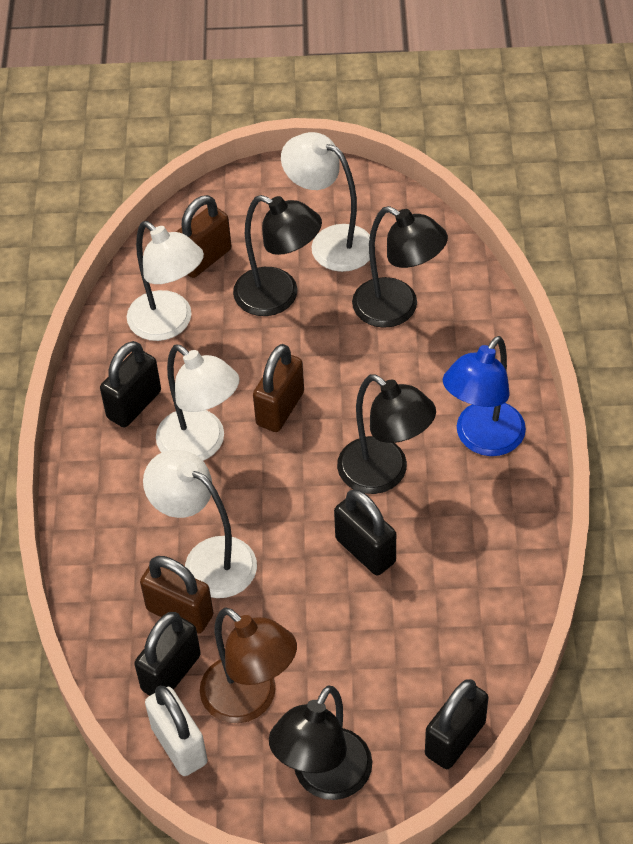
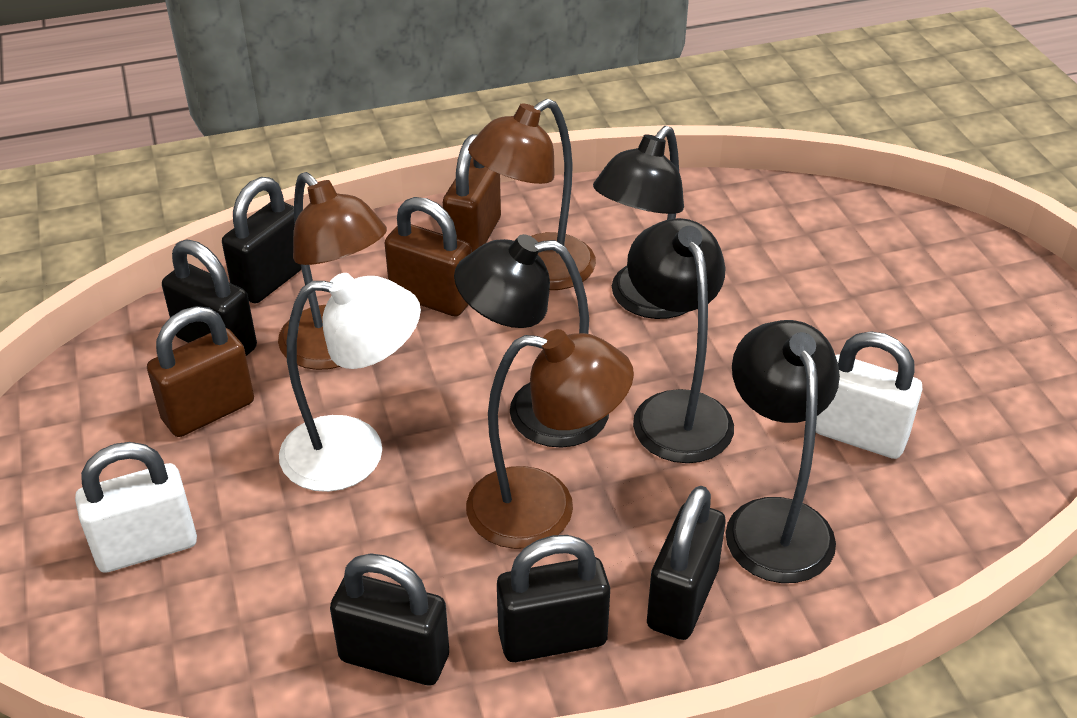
black padlock: 4 -> 5
blue lamp: 1 -> 0
brown lamp: 1 -> 3
white lamp: 4 -> 1
white padlock: 1 -> 2

